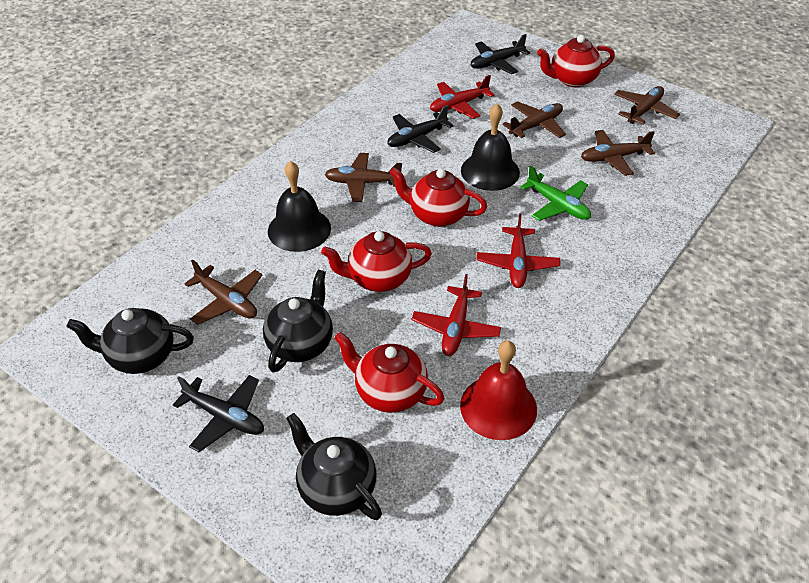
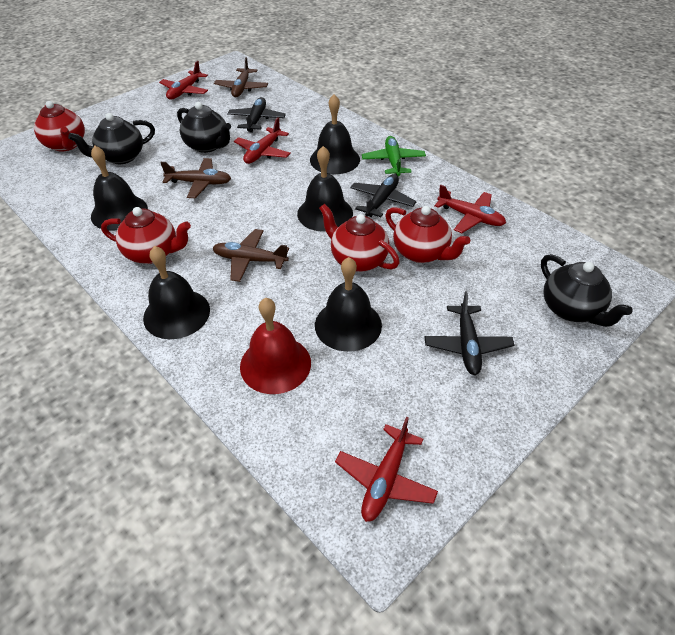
black bell: 2 -> 5
brown plane: 5 -> 3
red plane: 3 -> 4

